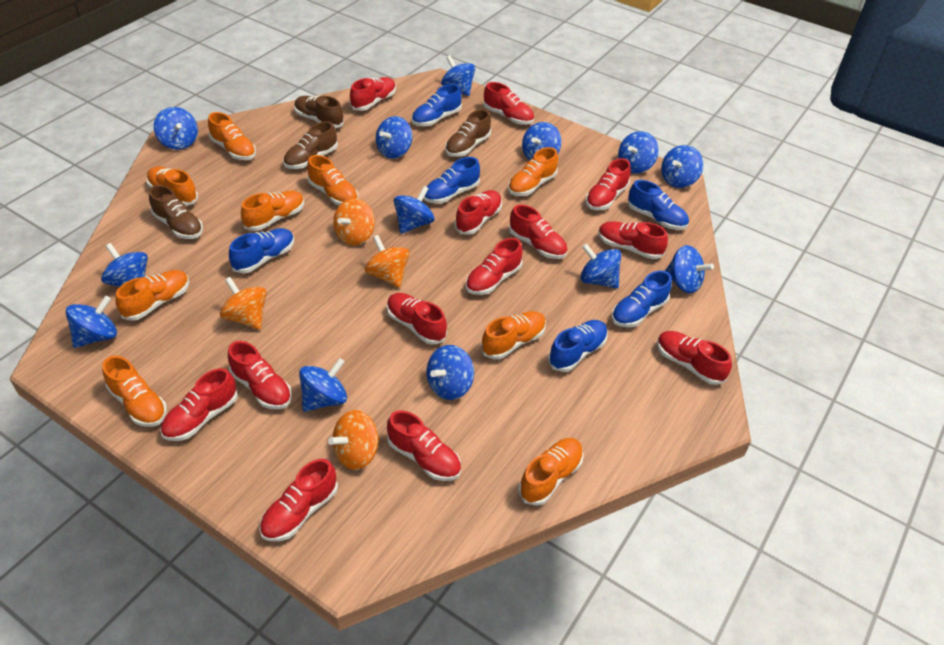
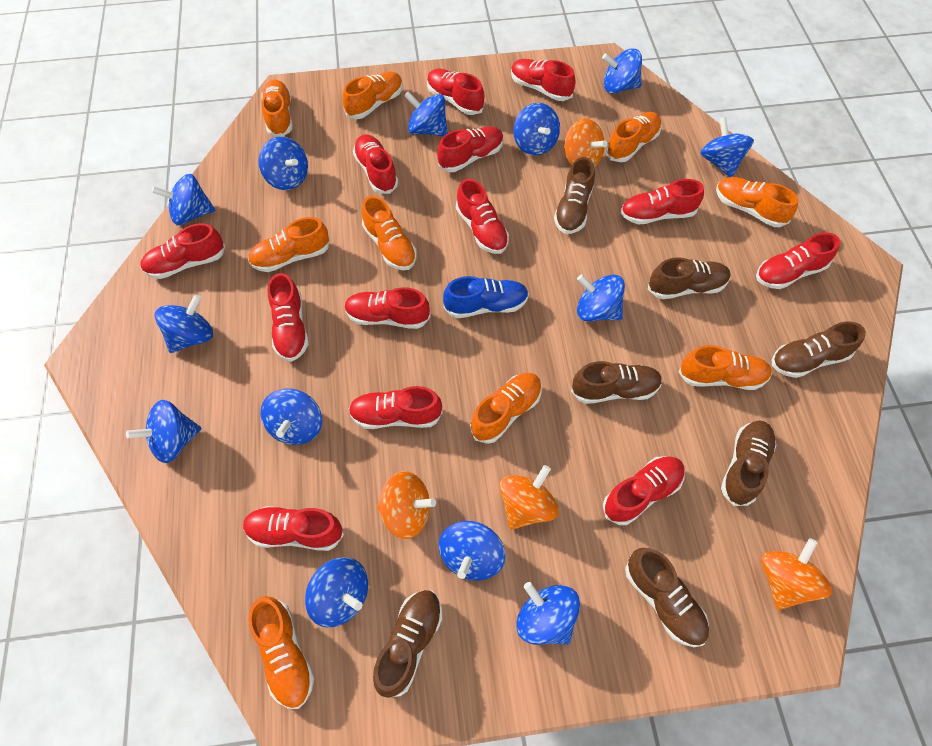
blue shoe: 6 -> 1
brown shoe: 4 -> 7

